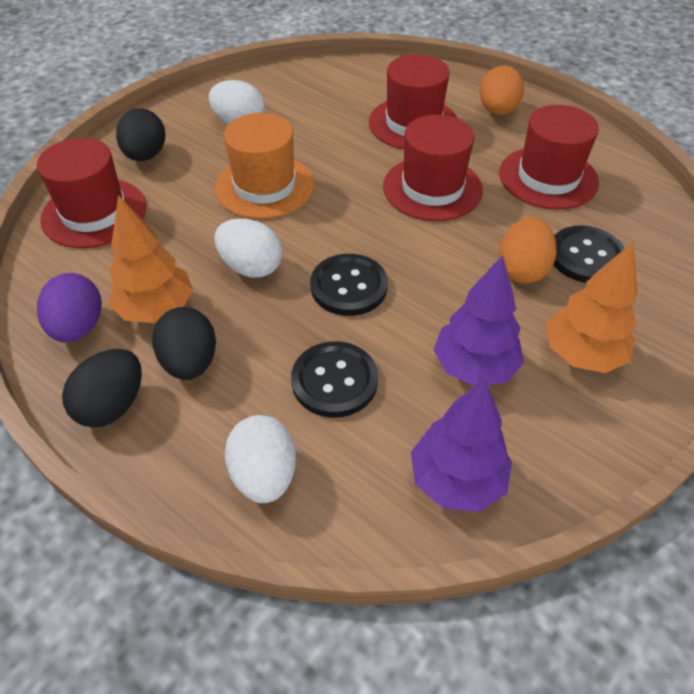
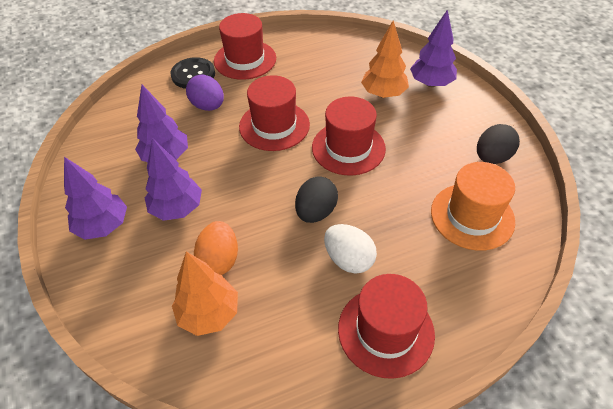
black button: 3 -> 1
black egg: 3 -> 2
orange egg: 2 -> 1
purple tree: 2 -> 4
white egg: 3 -> 1

